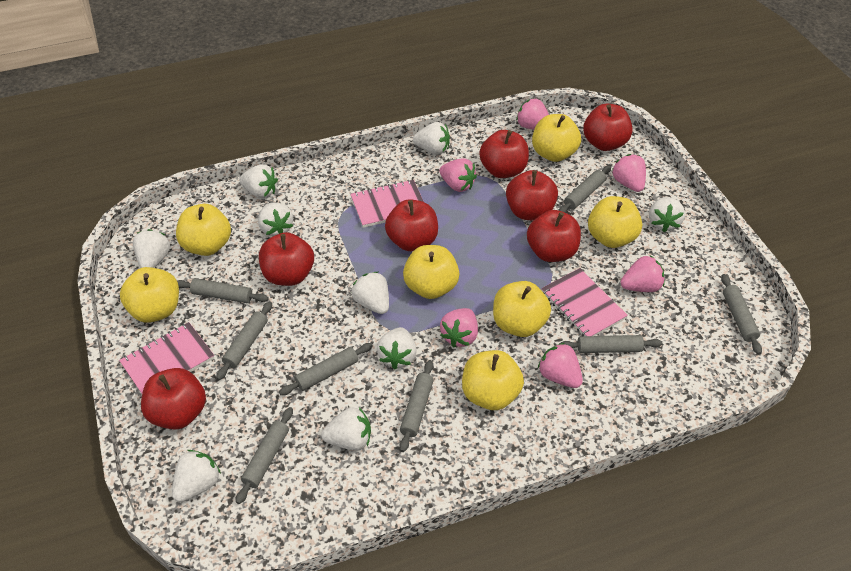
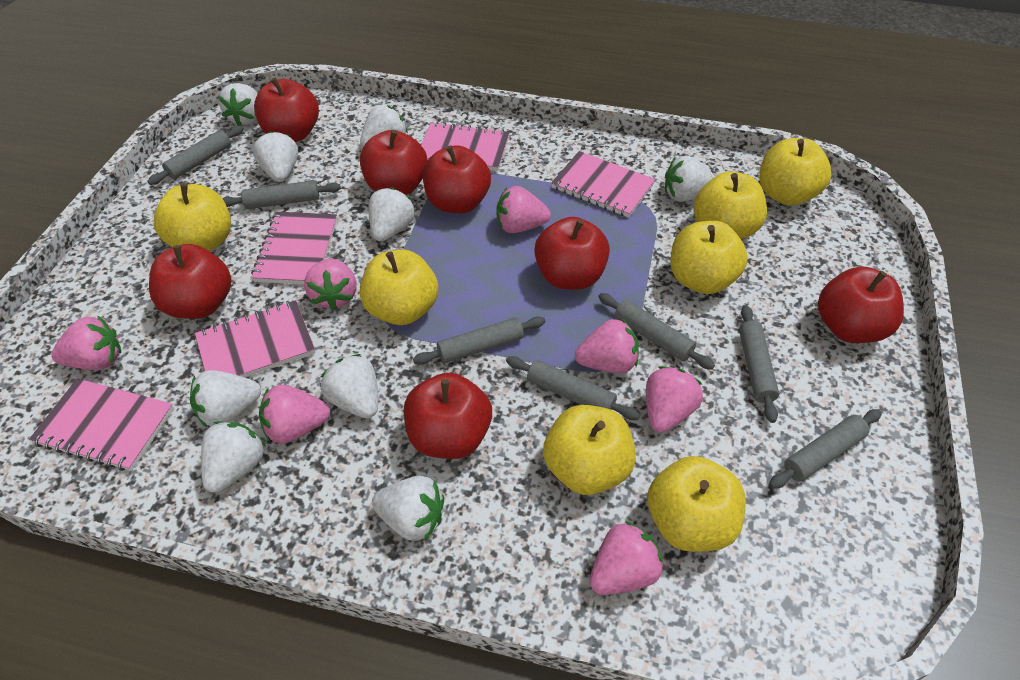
grey rolling pin: 8 -> 7
pink notebook: 3 -> 5
pink strawberry: 6 -> 7

